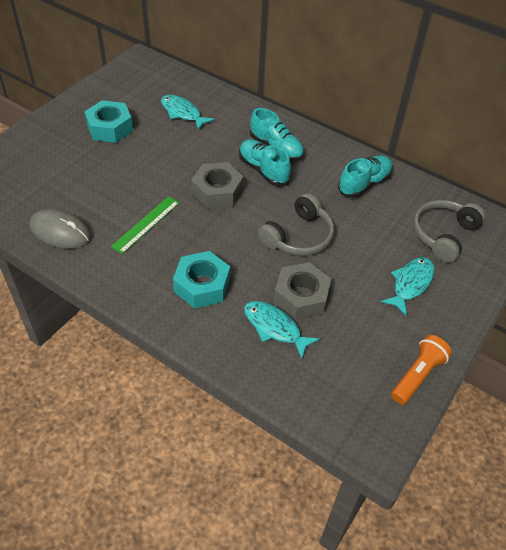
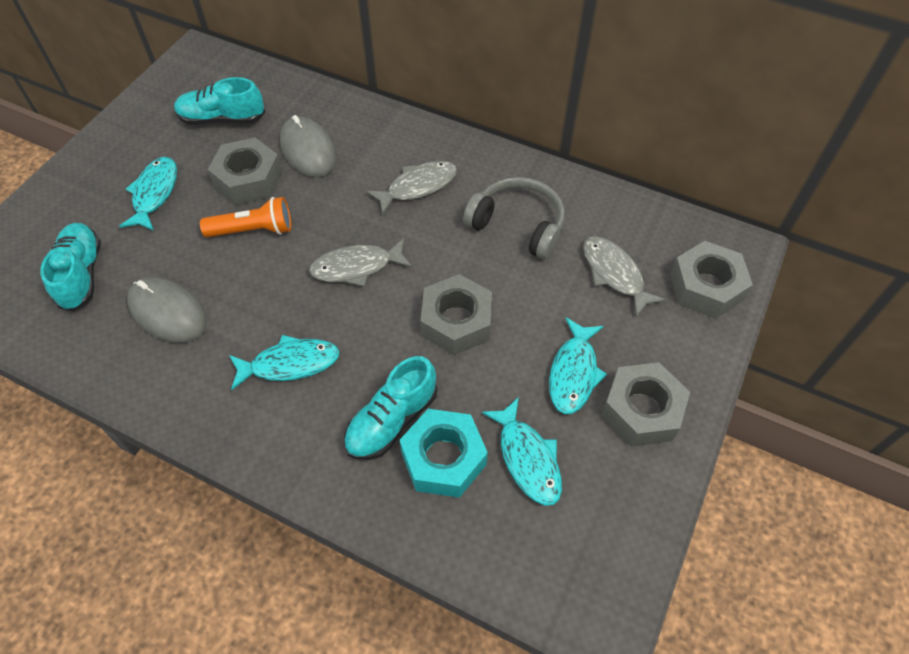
green ruler: 1 -> 0
grey fish: 0 -> 3
grey headphones: 2 -> 1
grey mouse: 1 -> 2
grey nut: 2 -> 4
turquoise fish: 3 -> 4
turquoise nut: 2 -> 1

